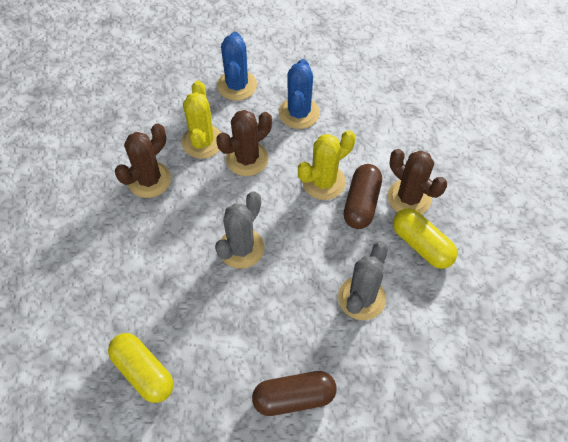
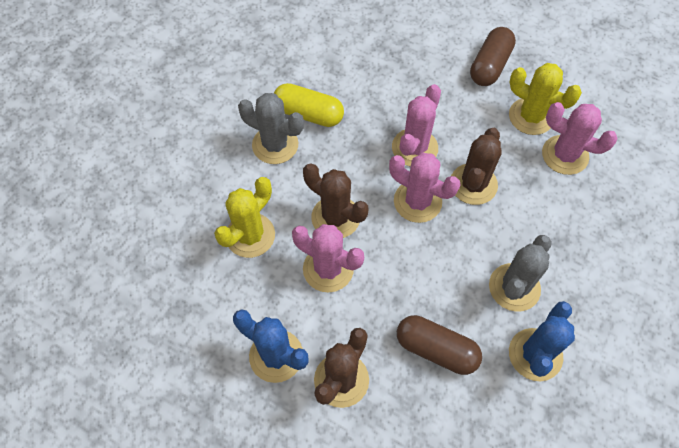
pink cactus: 0 -> 4
yellow capsule: 2 -> 1

